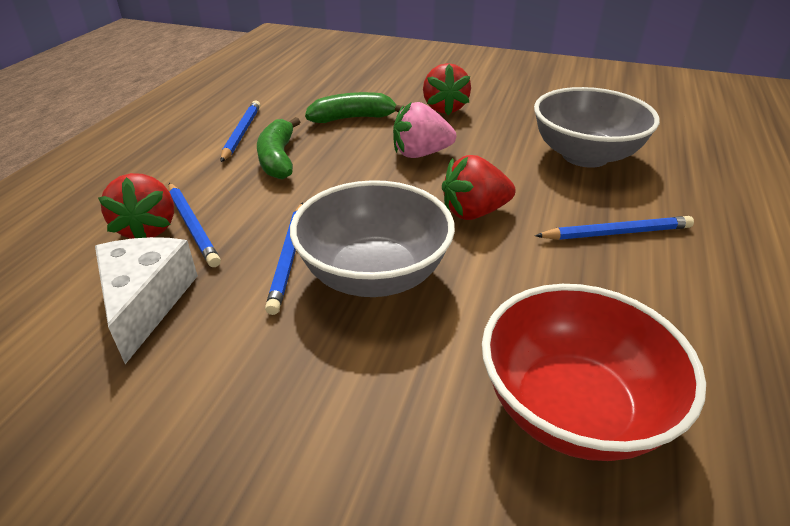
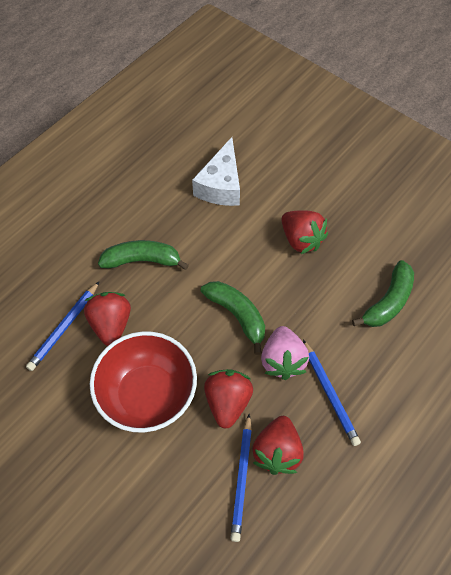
blue pencil: 4 -> 3
green banana: 2 -> 3
grey bowl: 2 -> 0
red strawberry: 3 -> 4

